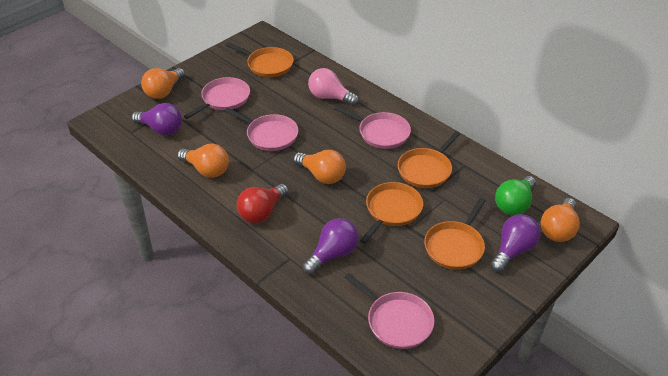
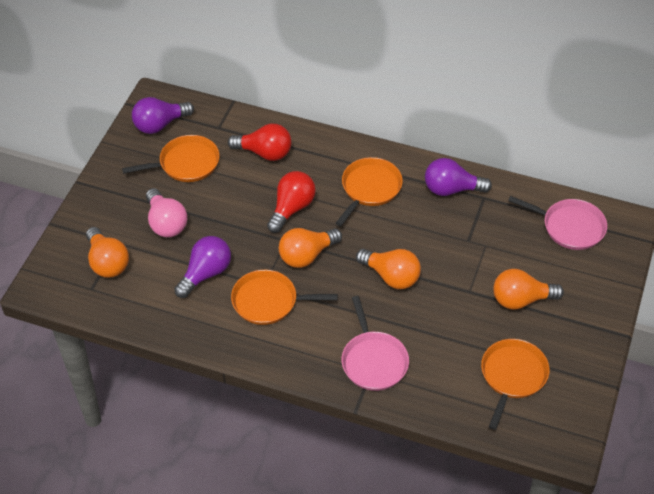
green light bulb: 1 -> 0
pink pan: 4 -> 2
red light bulb: 1 -> 2

